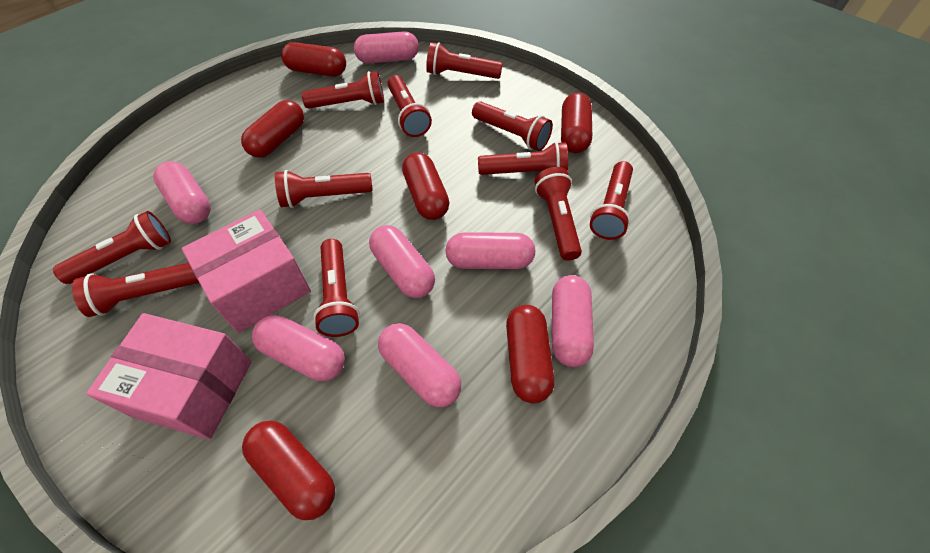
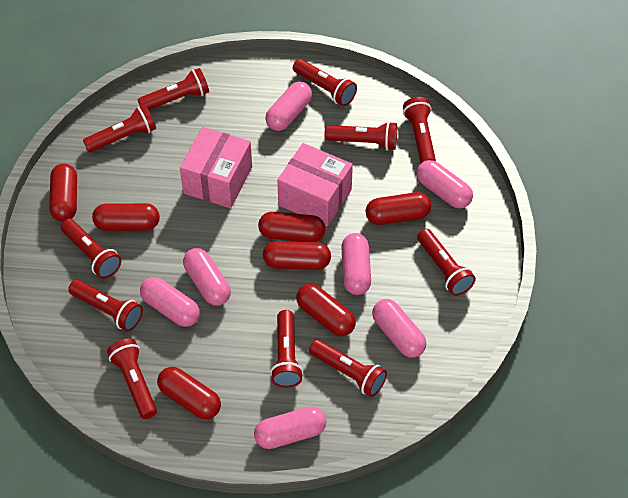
red capsule: 6 -> 7

